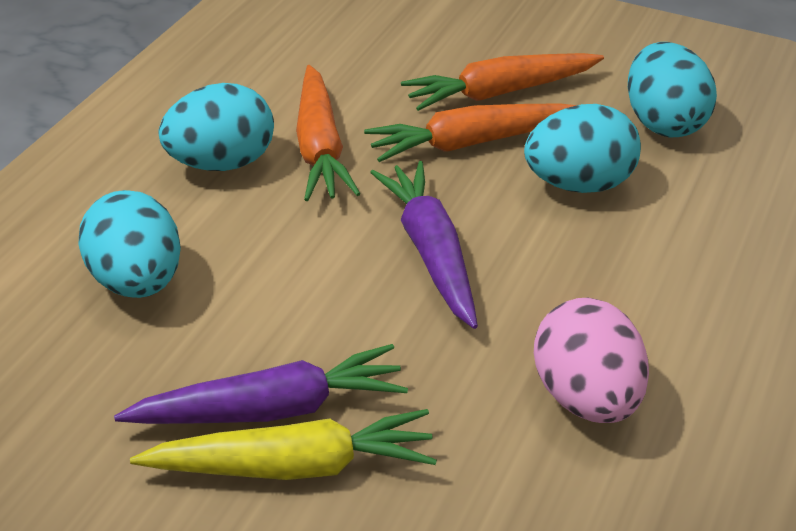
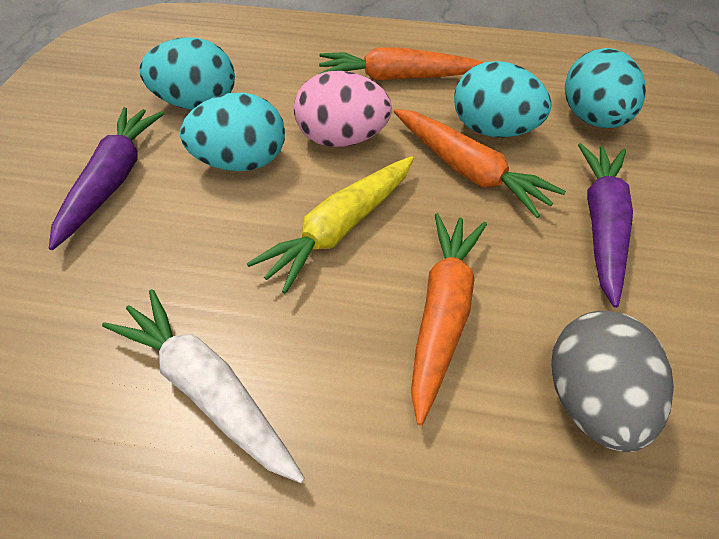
grey egg: 0 -> 1
white carrot: 0 -> 1

